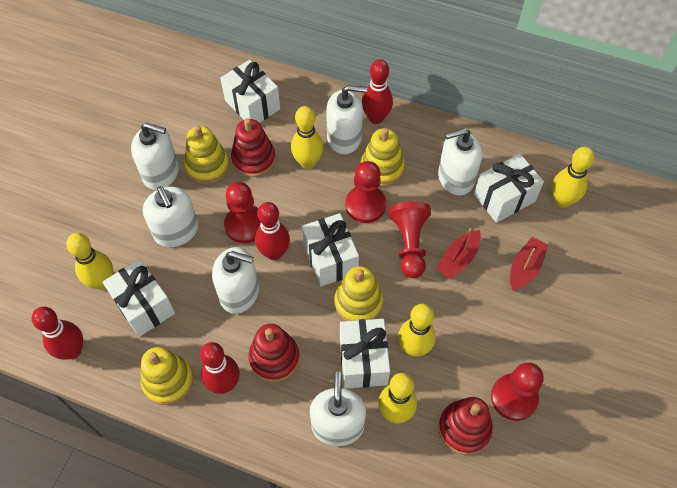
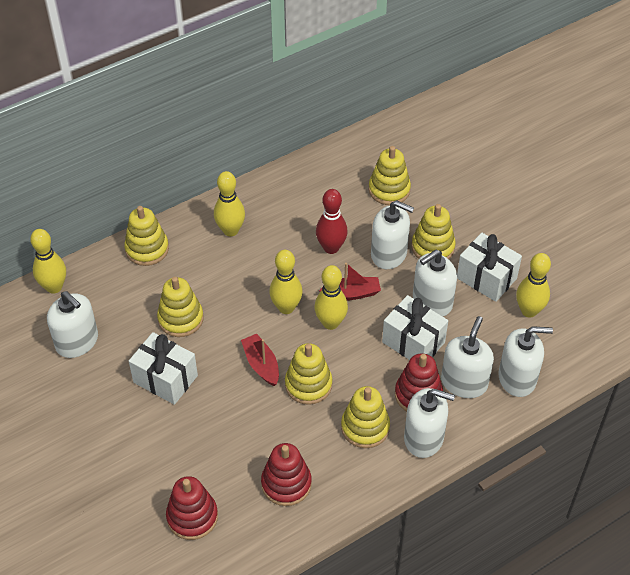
red bowling pin: 4 -> 1
red pawn: 4 -> 0
white gift: 5 -> 3
yellow stacking toy: 4 -> 6

